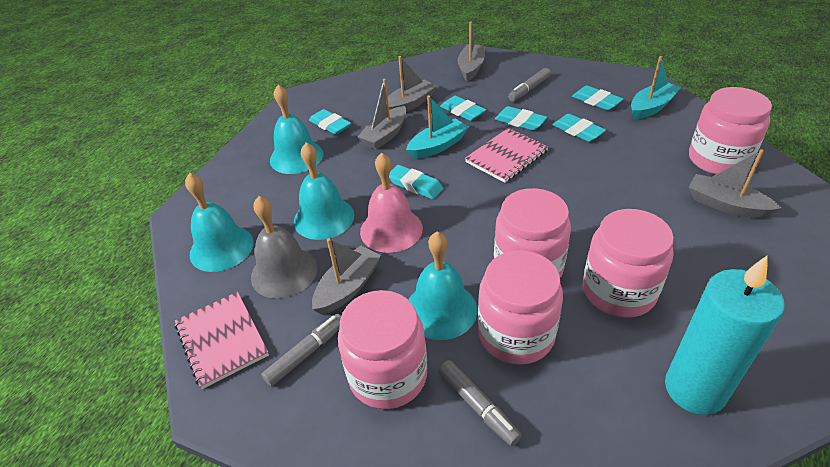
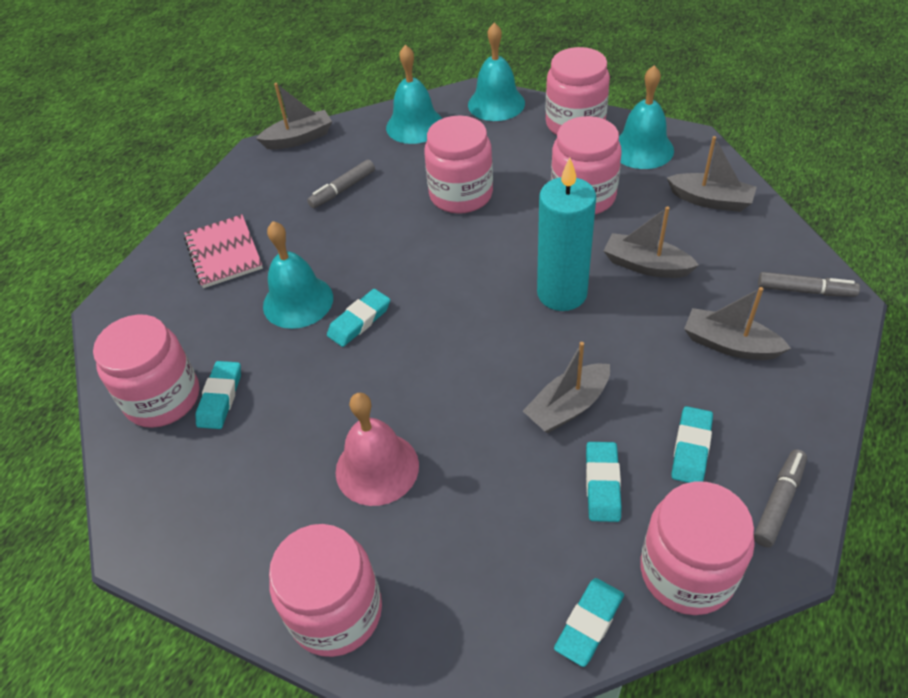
grey bell: 1 -> 0
pink jar: 5 -> 6
pink notebook: 2 -> 1
turquoise boat: 2 -> 0
turquoise eraser: 6 -> 5

